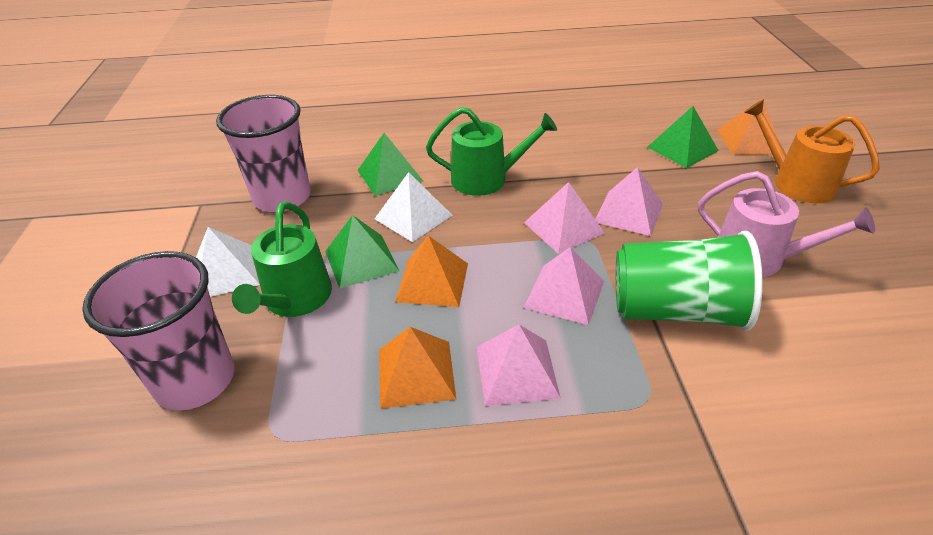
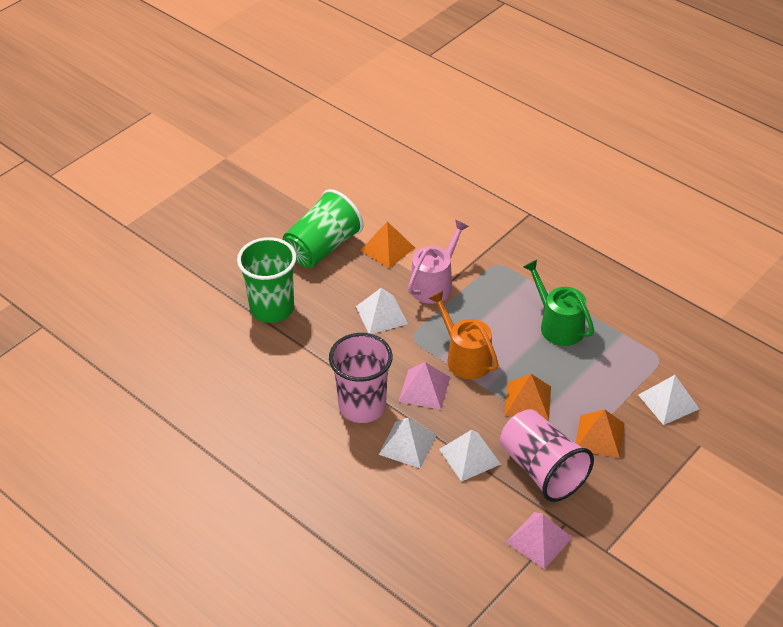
green cup: 1 -> 2
green pyramid: 3 -> 0
green watering can: 2 -> 1
pink pyramid: 4 -> 2
white pyramid: 2 -> 4

